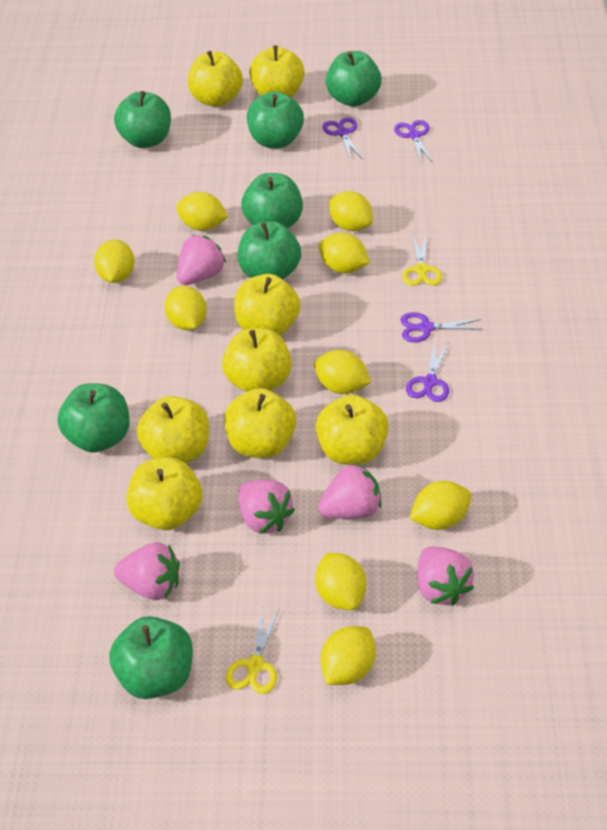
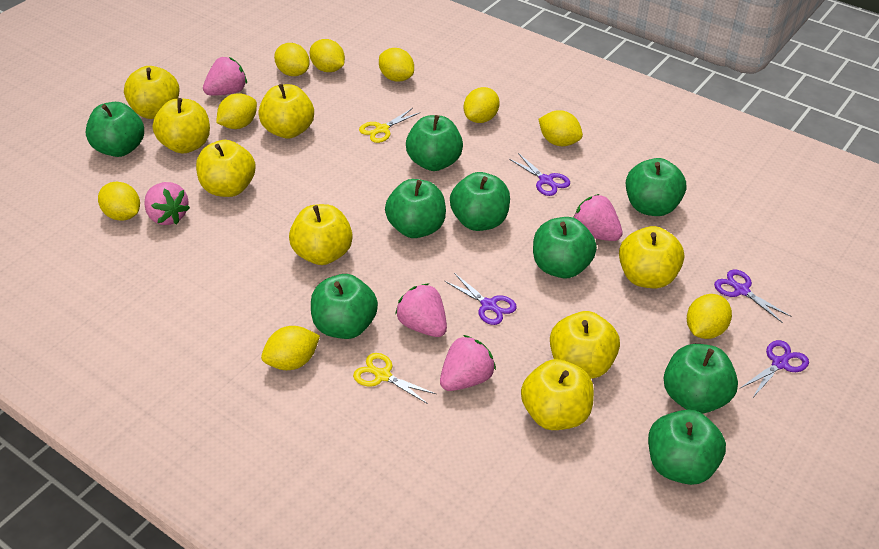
green apple: 7 -> 9

